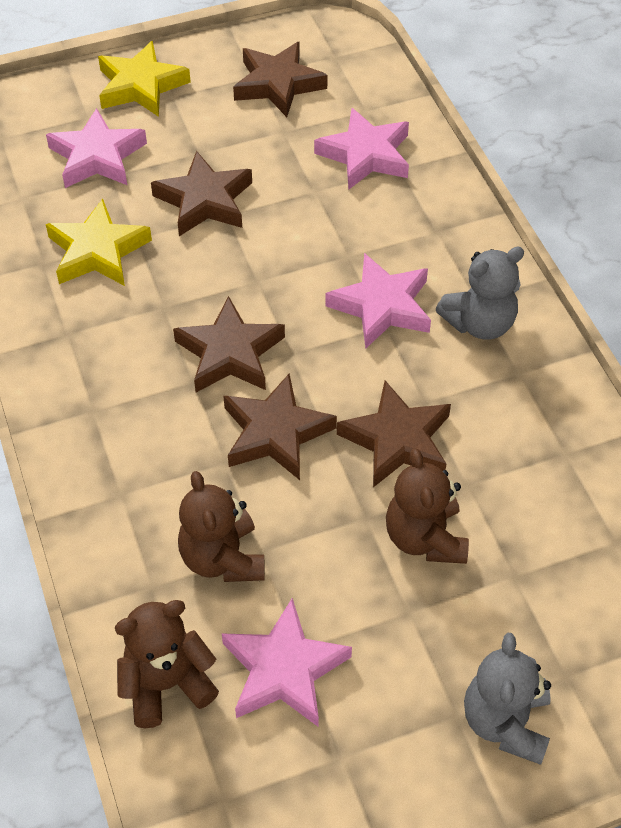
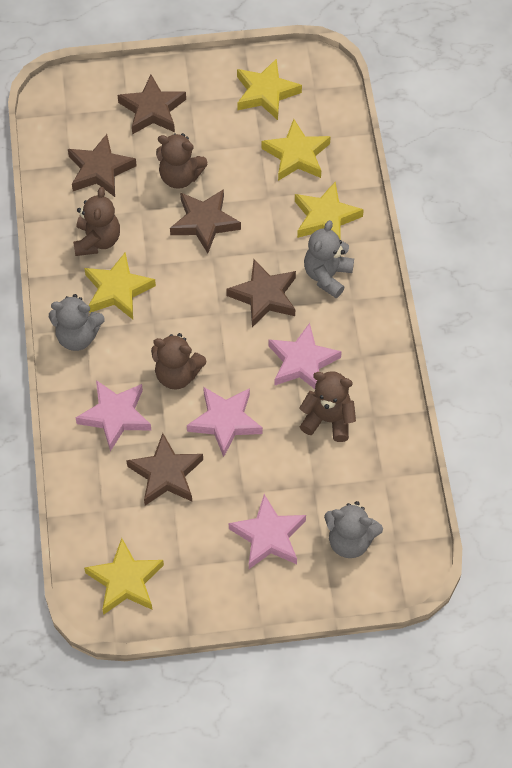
brown teddy bear: 3 -> 4
grey teddy bear: 2 -> 3
yellow star: 2 -> 5

